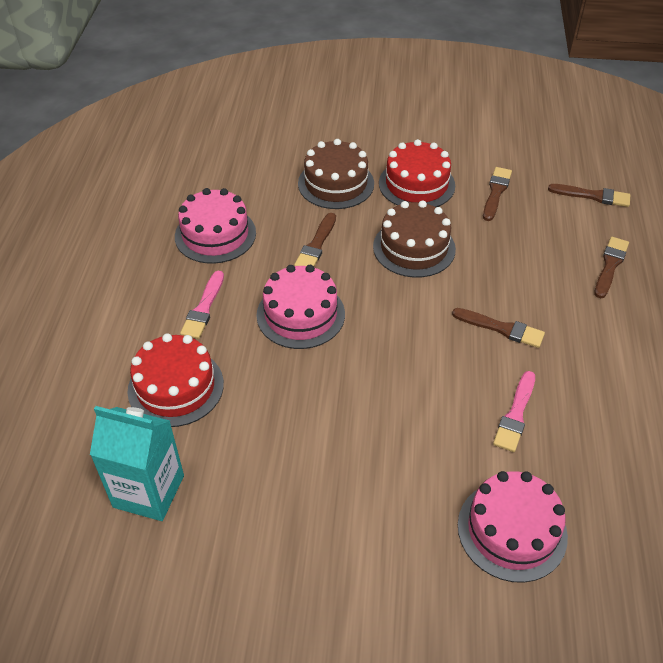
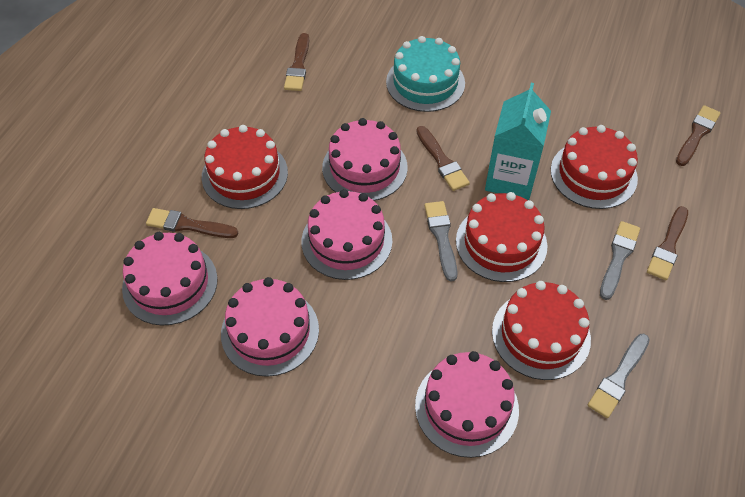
brown cake: 2 -> 0
grey brush: 0 -> 3
pink brush: 2 -> 0
pink cake: 3 -> 5
red cake: 2 -> 4
turquoise cake: 0 -> 1

